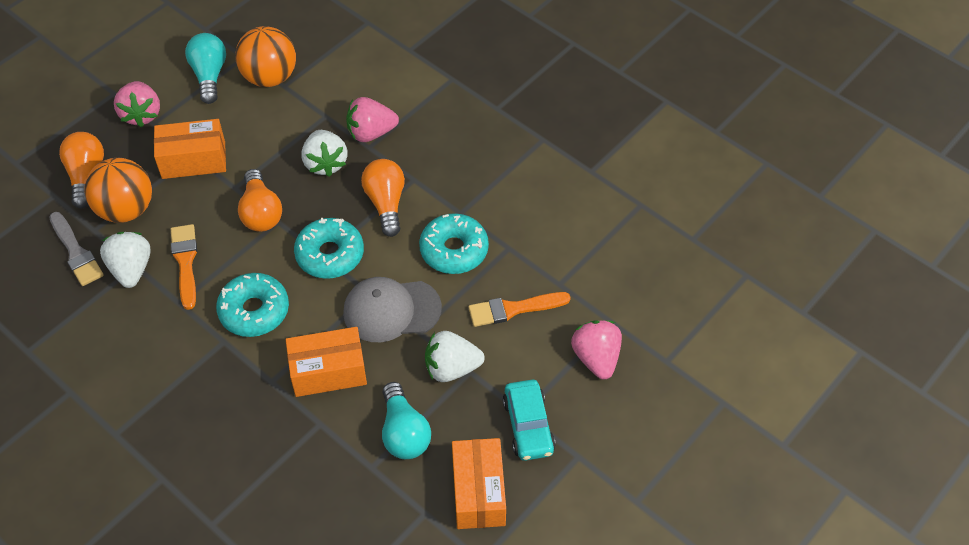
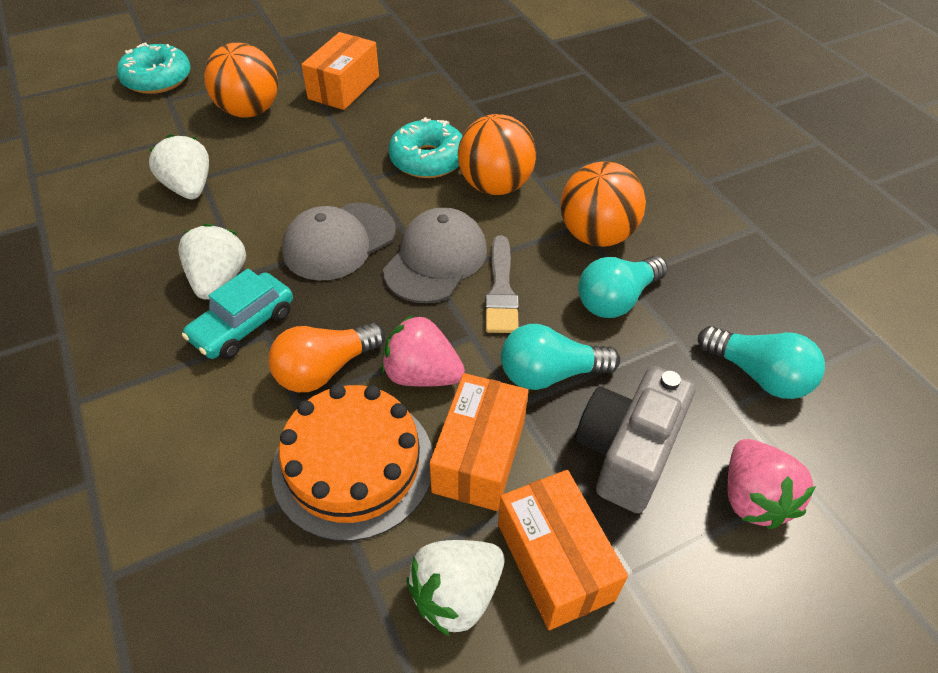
grey camera: 0 -> 1
grey cap: 1 -> 2
orange ball: 2 -> 3
orange brush: 2 -> 0
orange cake: 0 -> 1
orange light bulb: 3 -> 1
pink strawberry: 3 -> 2
turquoise donut: 3 -> 2
turquoise light bulb: 2 -> 3

